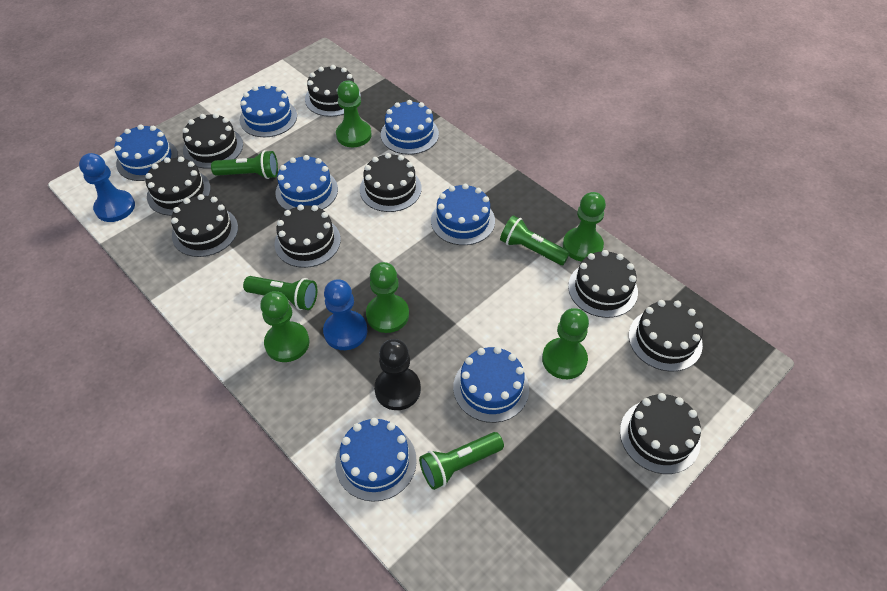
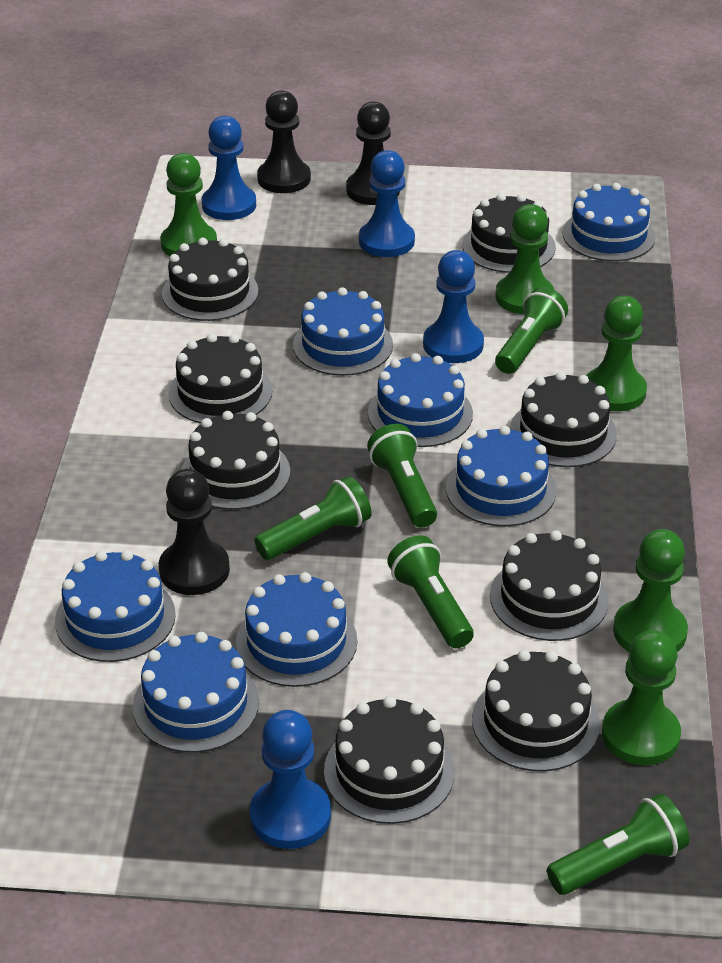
black cake: 9 -> 8
black pawn: 1 -> 3
blue pawn: 2 -> 4
green flashlight: 4 -> 5

